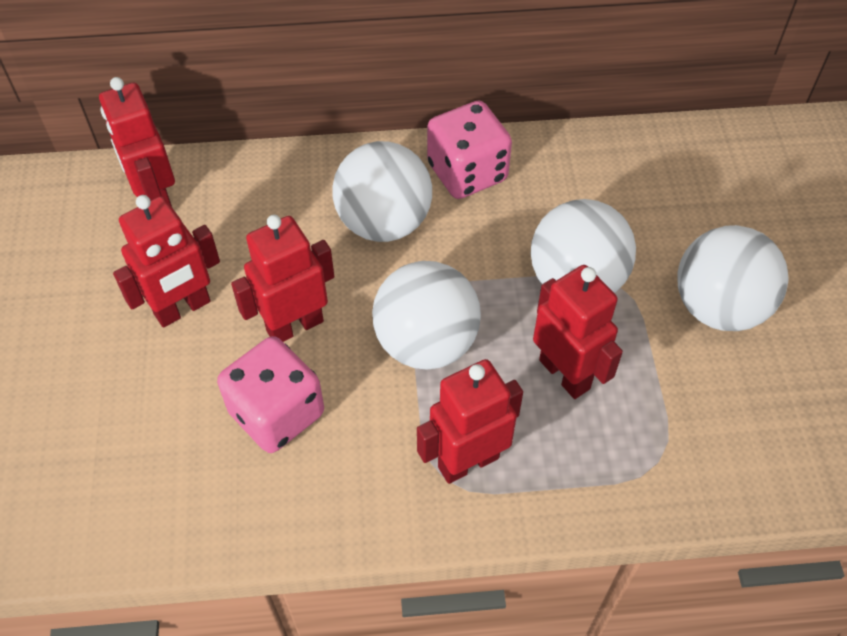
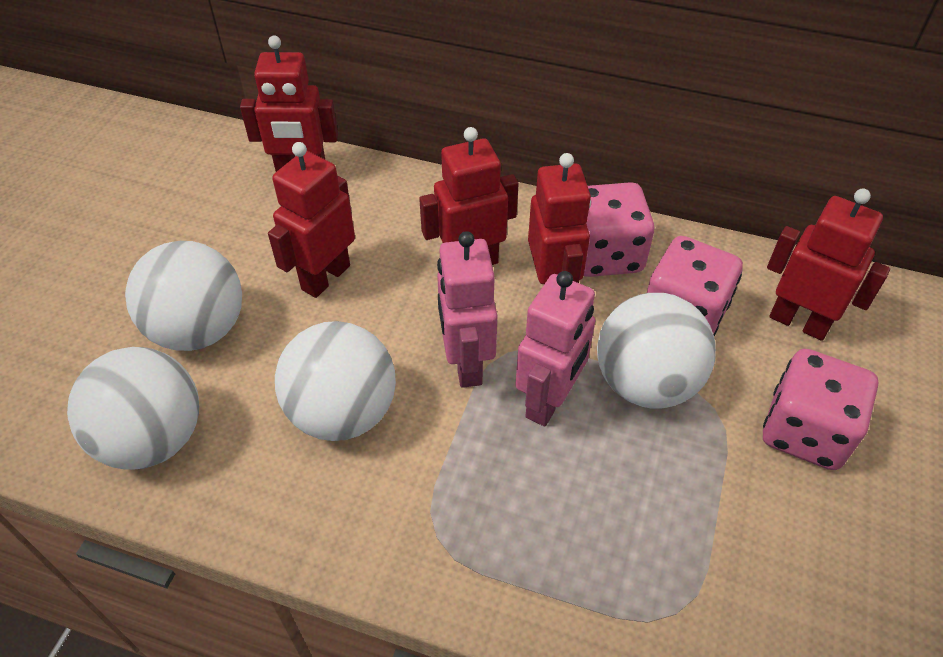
pink dice: 2 -> 3
pink robot: 0 -> 2

